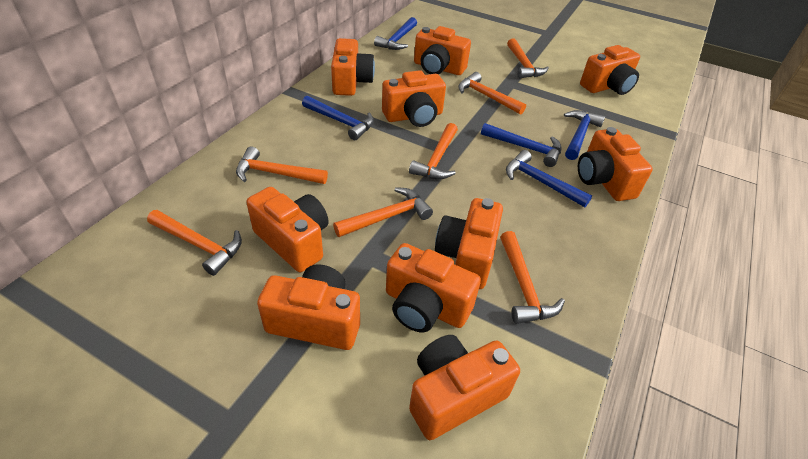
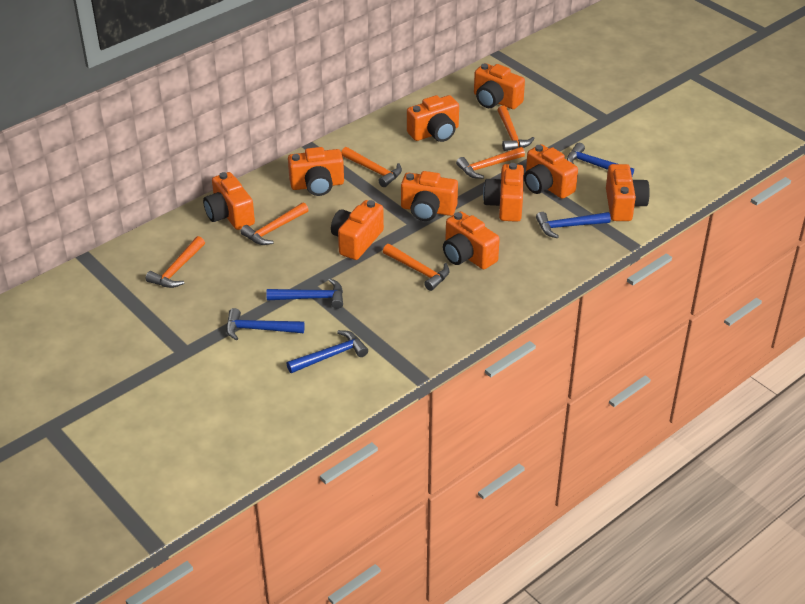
orange hammer: 7 -> 6

